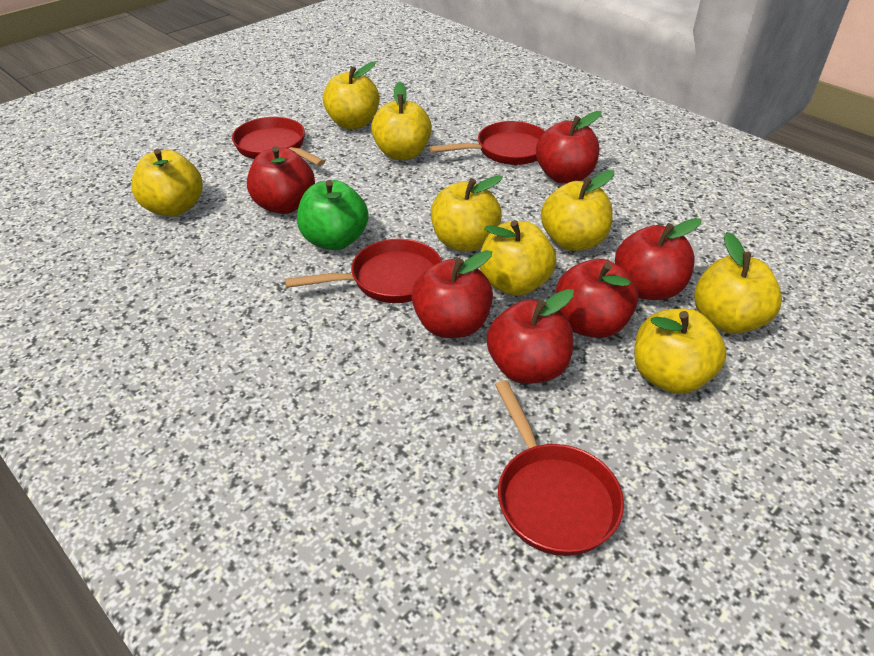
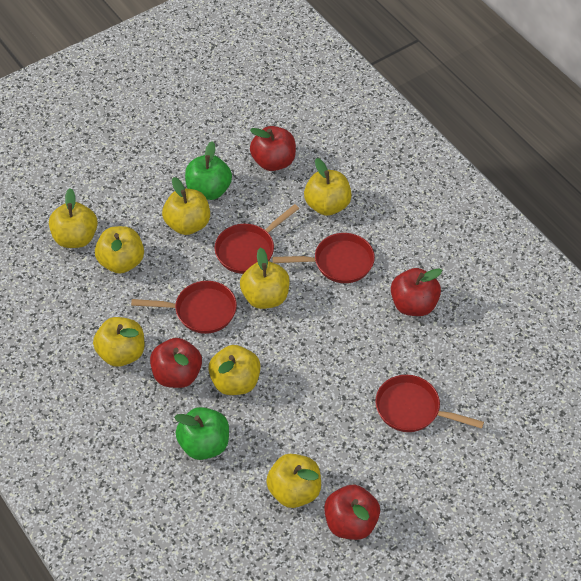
green apple: 1 -> 2
red apple: 6 -> 4

